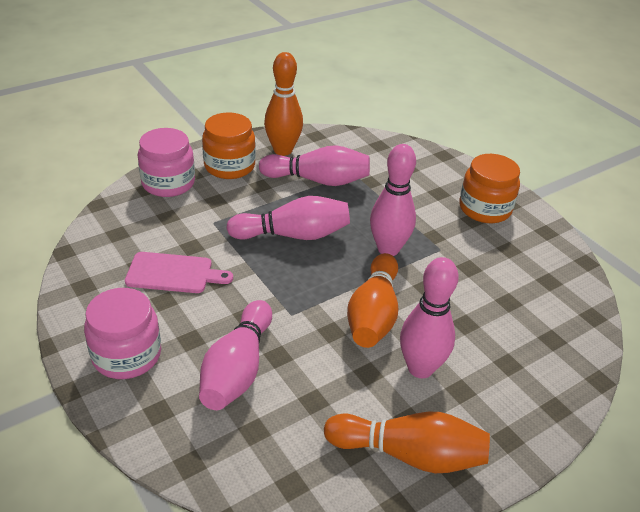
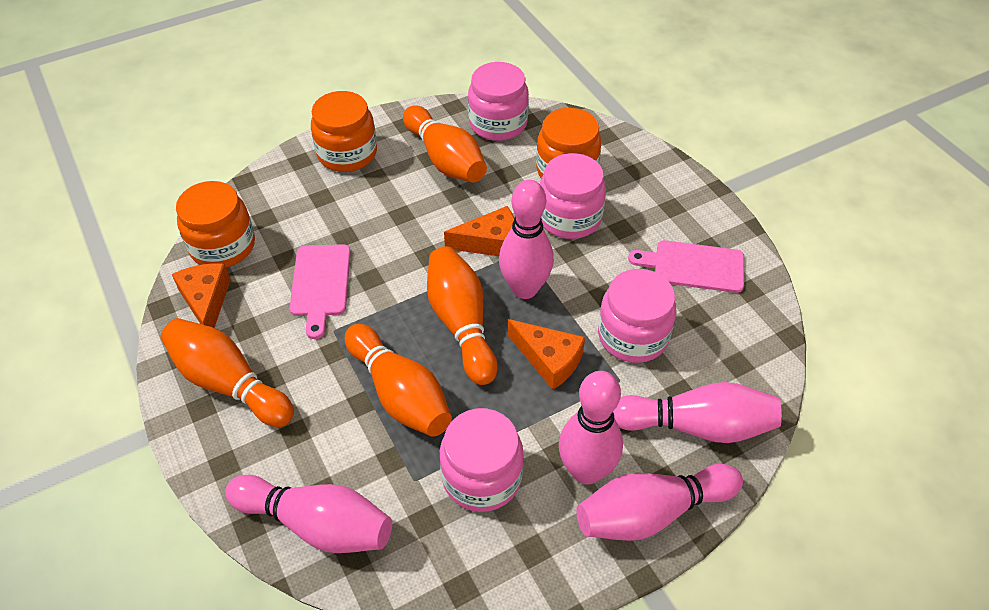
orange bowling pin: 3 -> 4
orange cheese: 0 -> 3
orange jar: 2 -> 3
pink cutting board: 1 -> 2
pink jar: 2 -> 4

